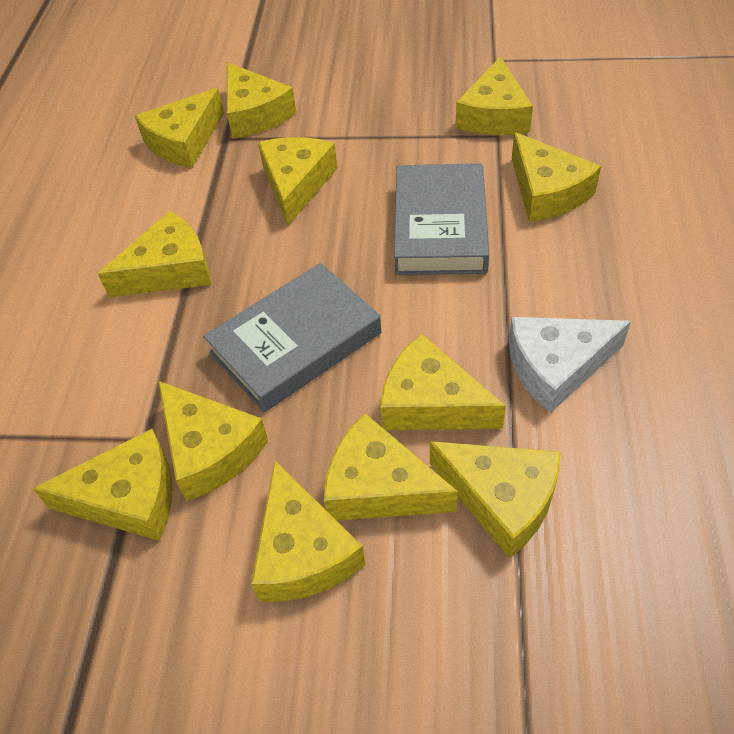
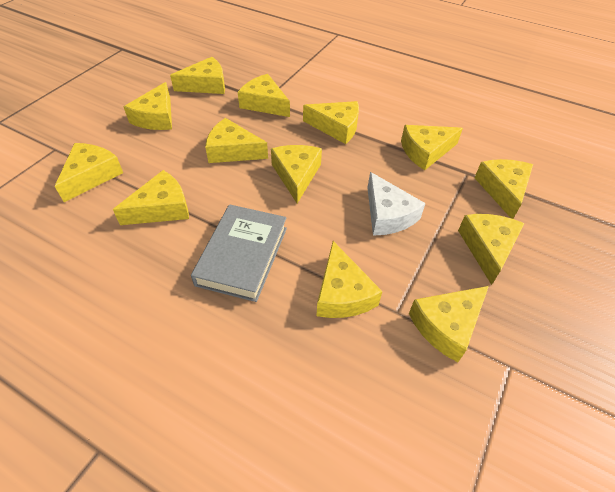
grey book: 2 -> 1
yellow cheese: 12 -> 13

